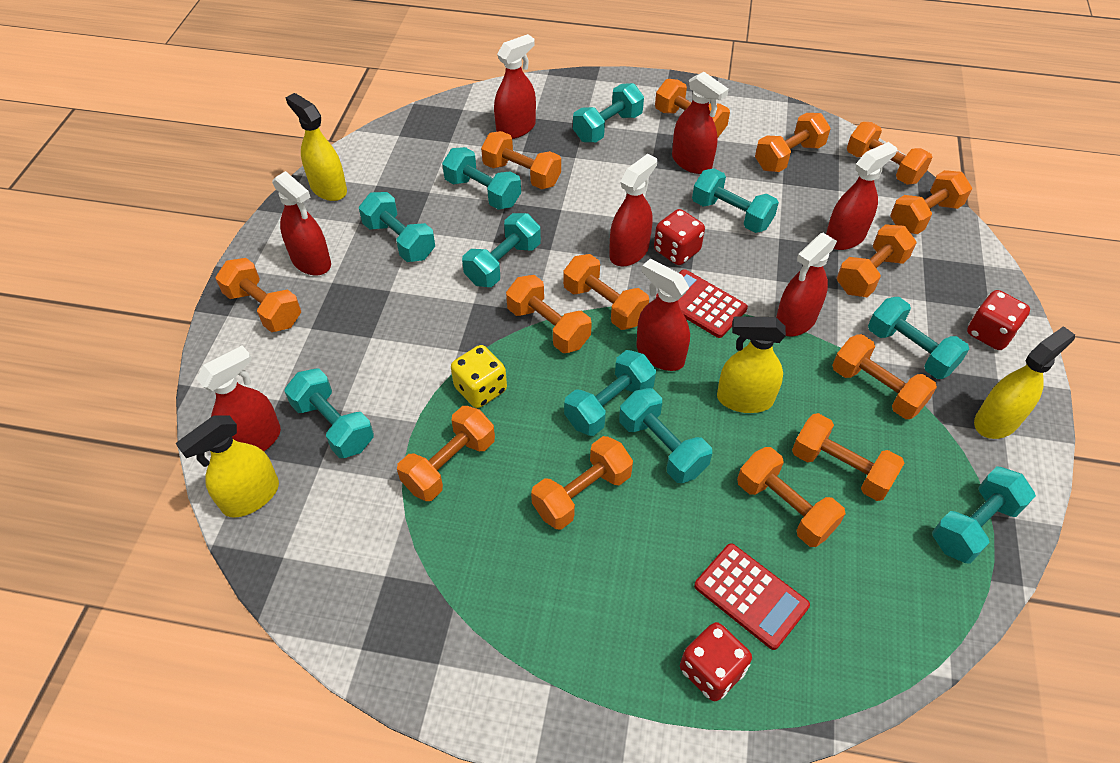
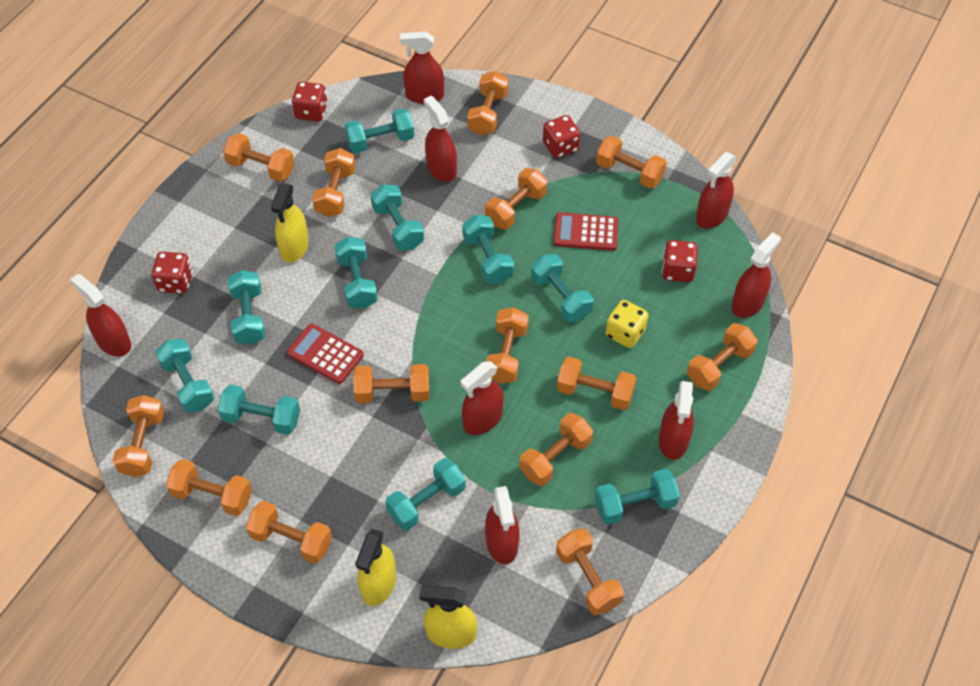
red dice: 3 -> 4
yellow spray bottle: 4 -> 3

